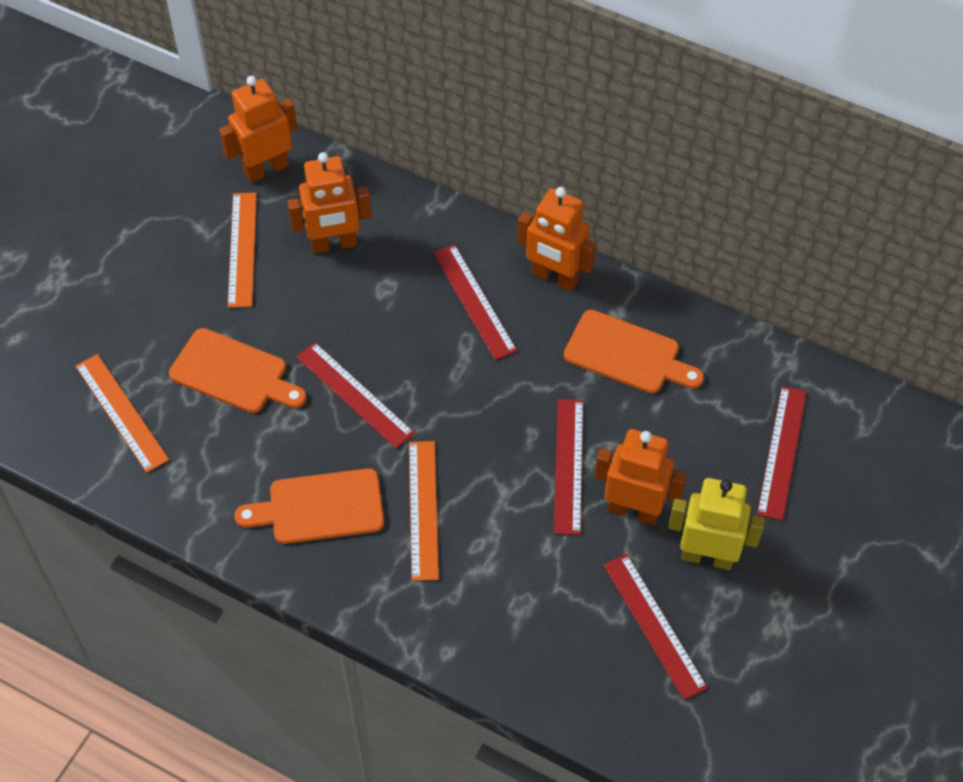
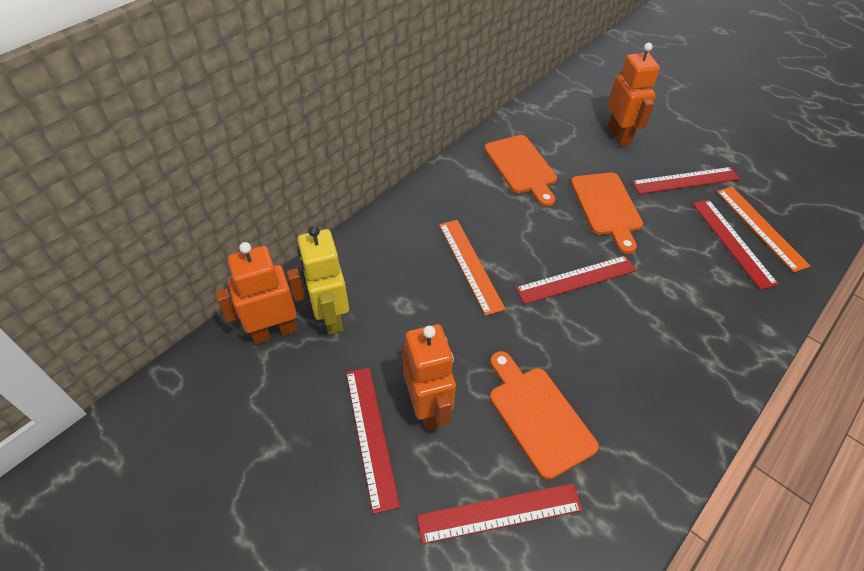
orange robot: 4 -> 3
orange ruler: 3 -> 2

